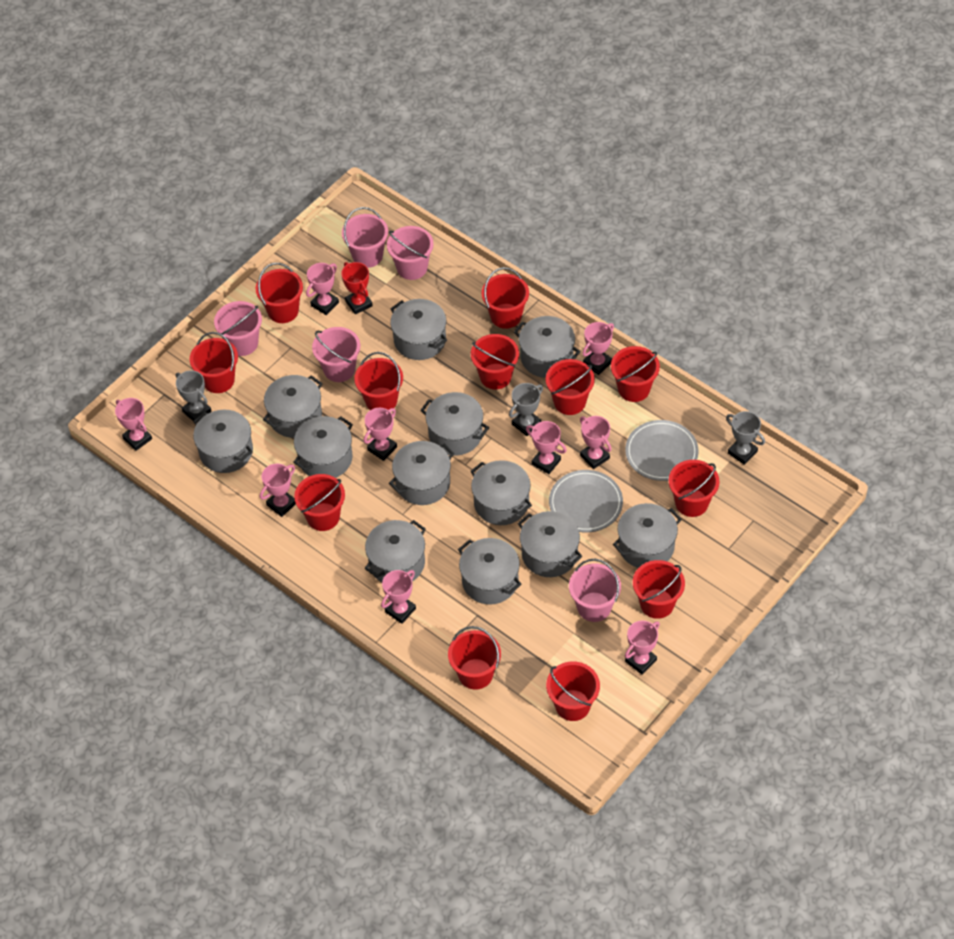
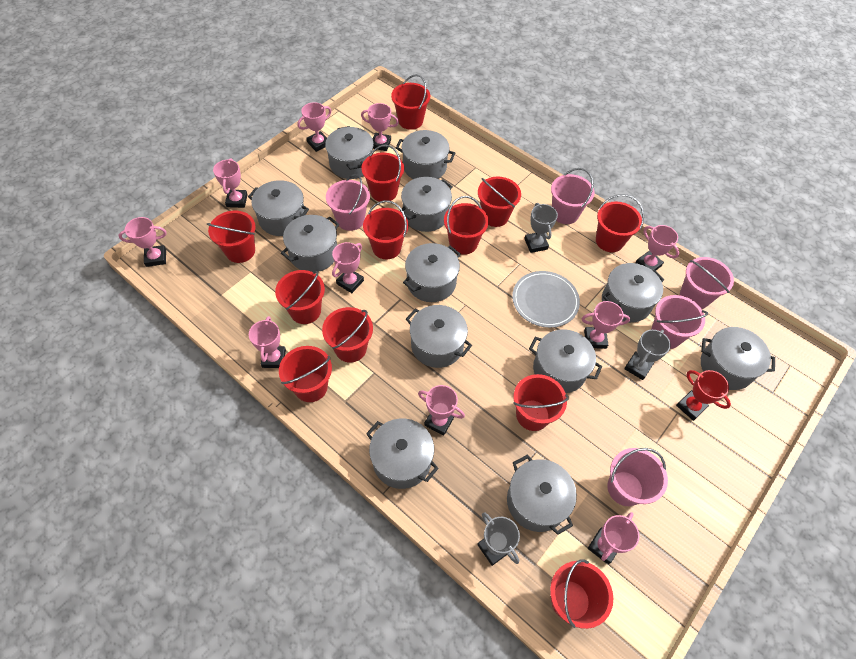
grey plate: 2 -> 1
pink trophy: 9 -> 10

